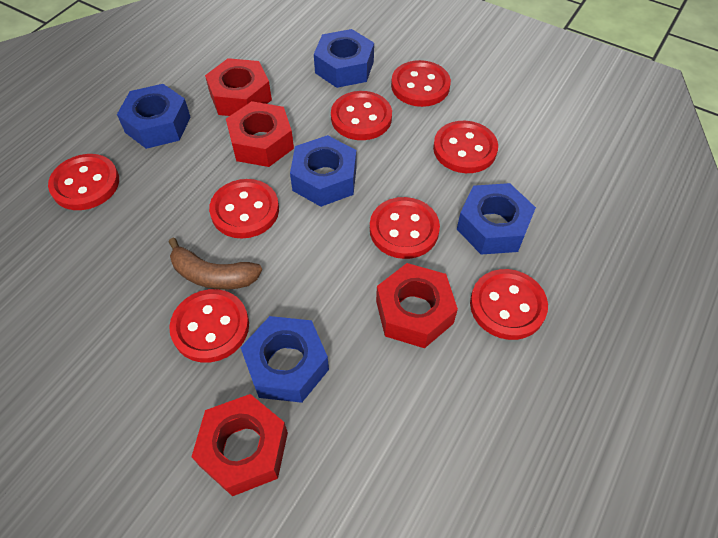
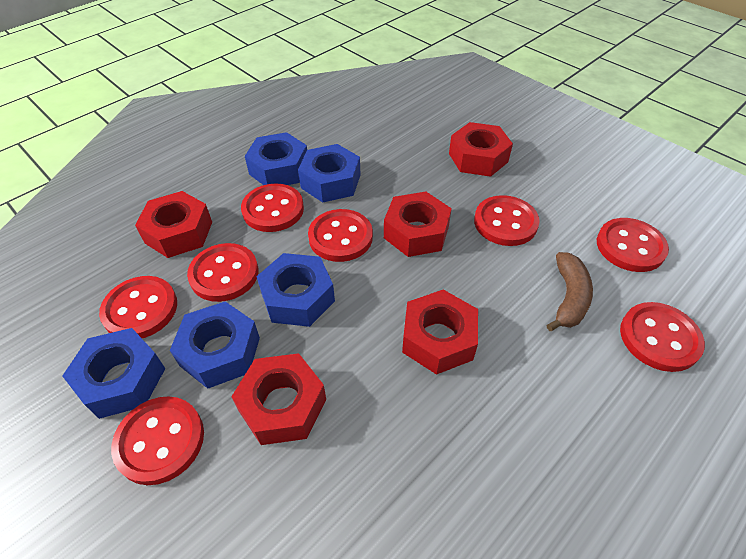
red nut: 4 -> 5

